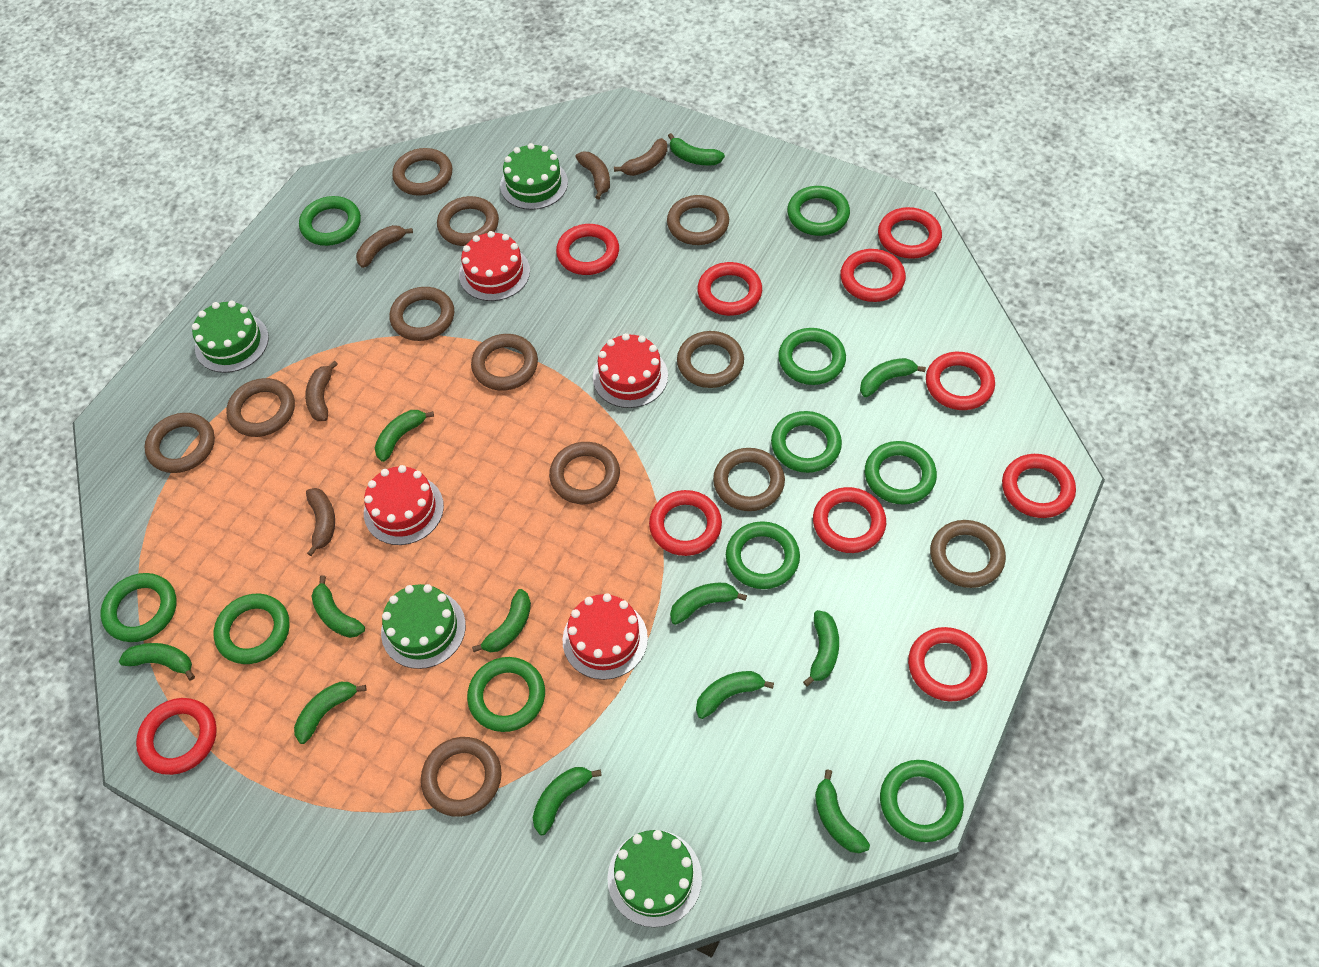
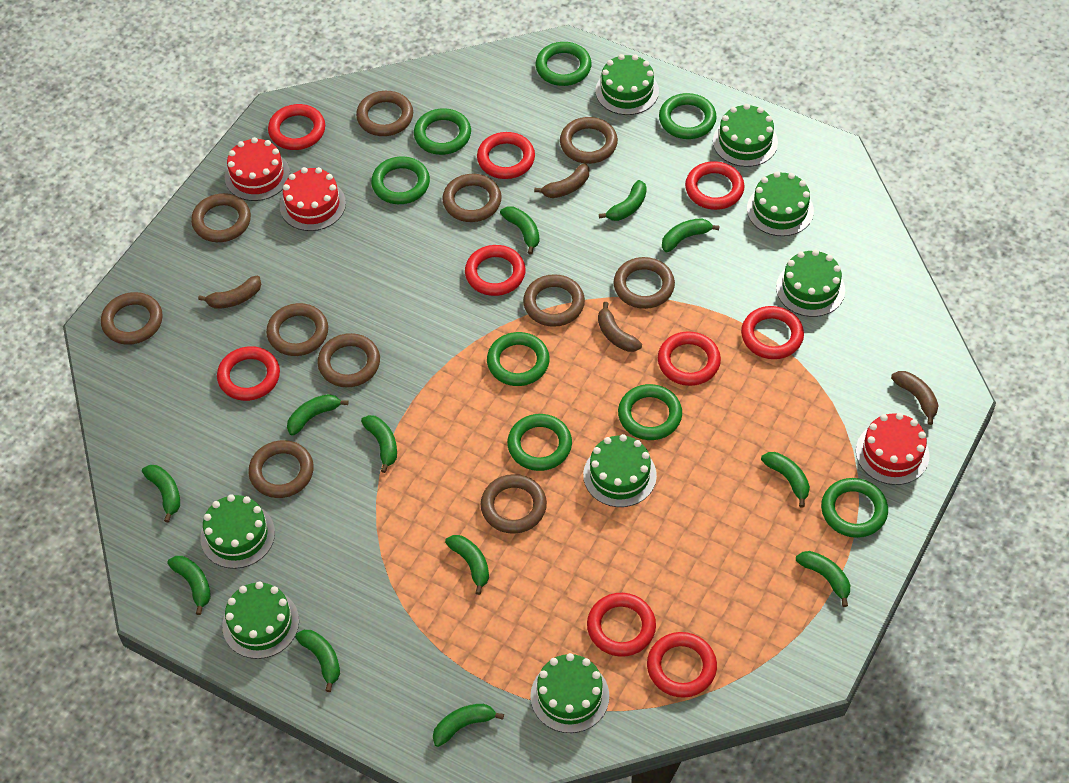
brown banana: 5 -> 4
brown ring: 12 -> 11
green cake: 4 -> 8
green ring: 10 -> 8
red cake: 4 -> 3
red ring: 10 -> 9

